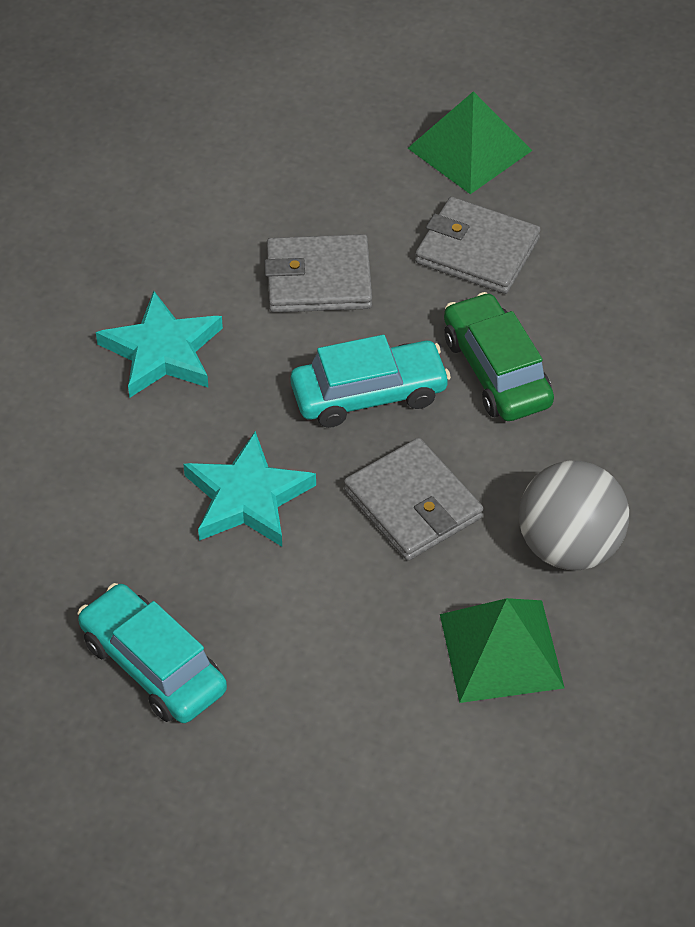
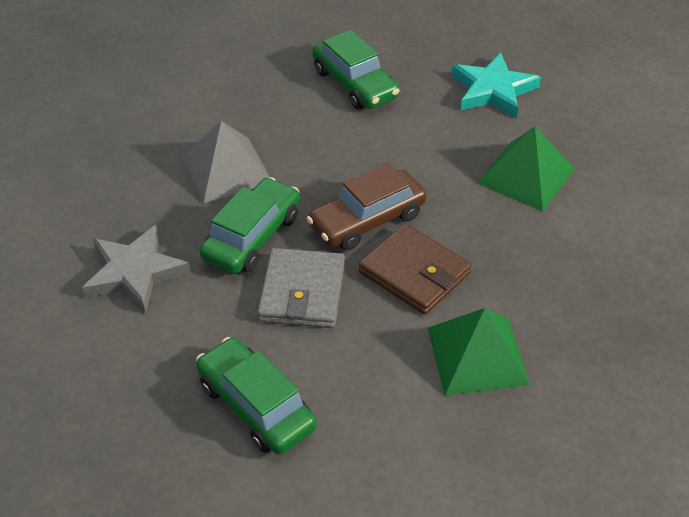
brown car: 0 -> 1
brown wallet: 0 -> 1
green car: 1 -> 3
grey ball: 1 -> 0
grey pyramid: 0 -> 1
grey star: 0 -> 1
grey wallet: 3 -> 1
turquoise car: 2 -> 0
turquoise star: 2 -> 1

